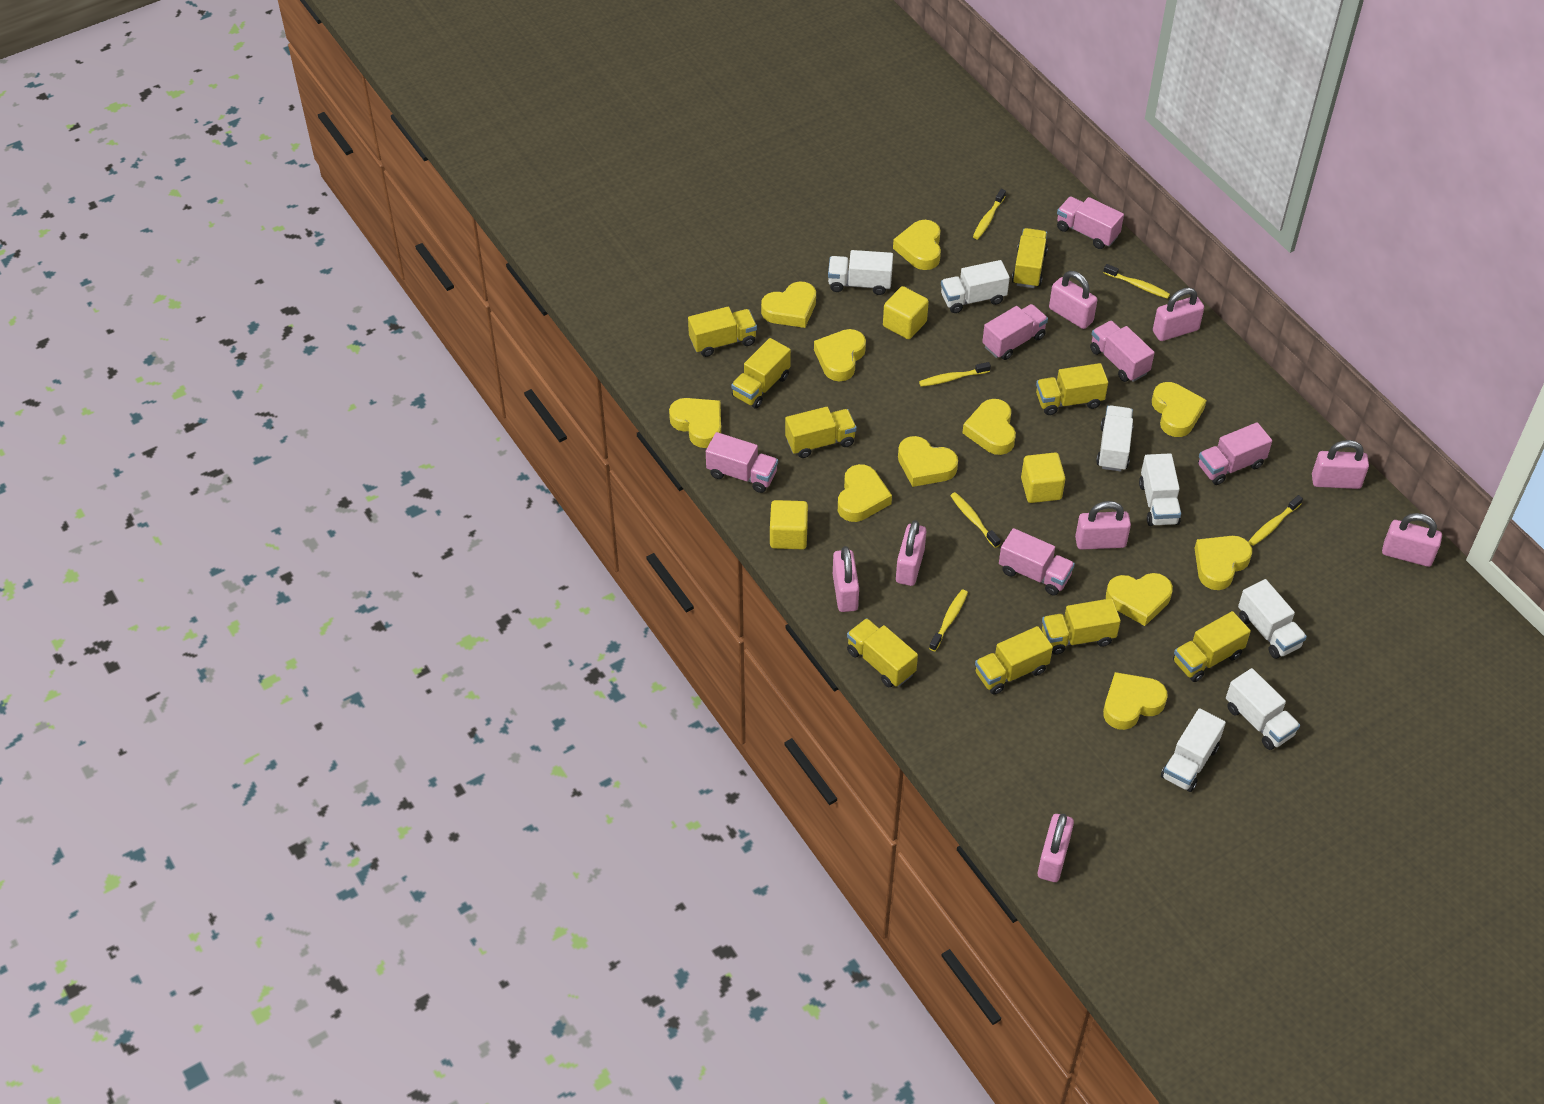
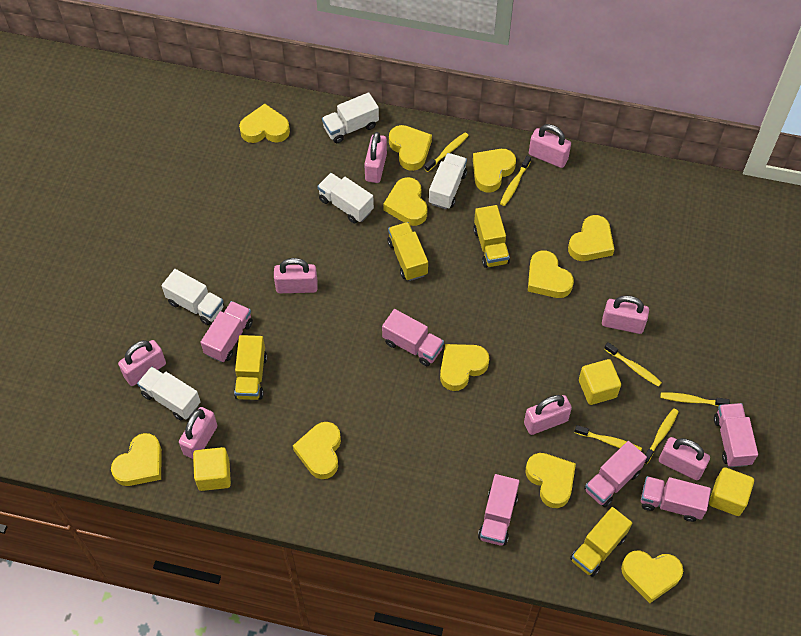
white truck: 7 -> 5
yellow truck: 9 -> 4

